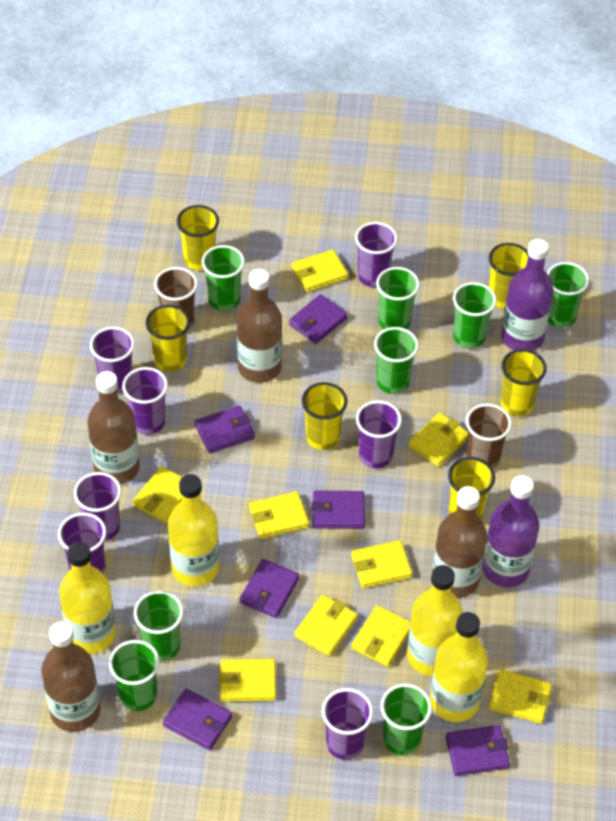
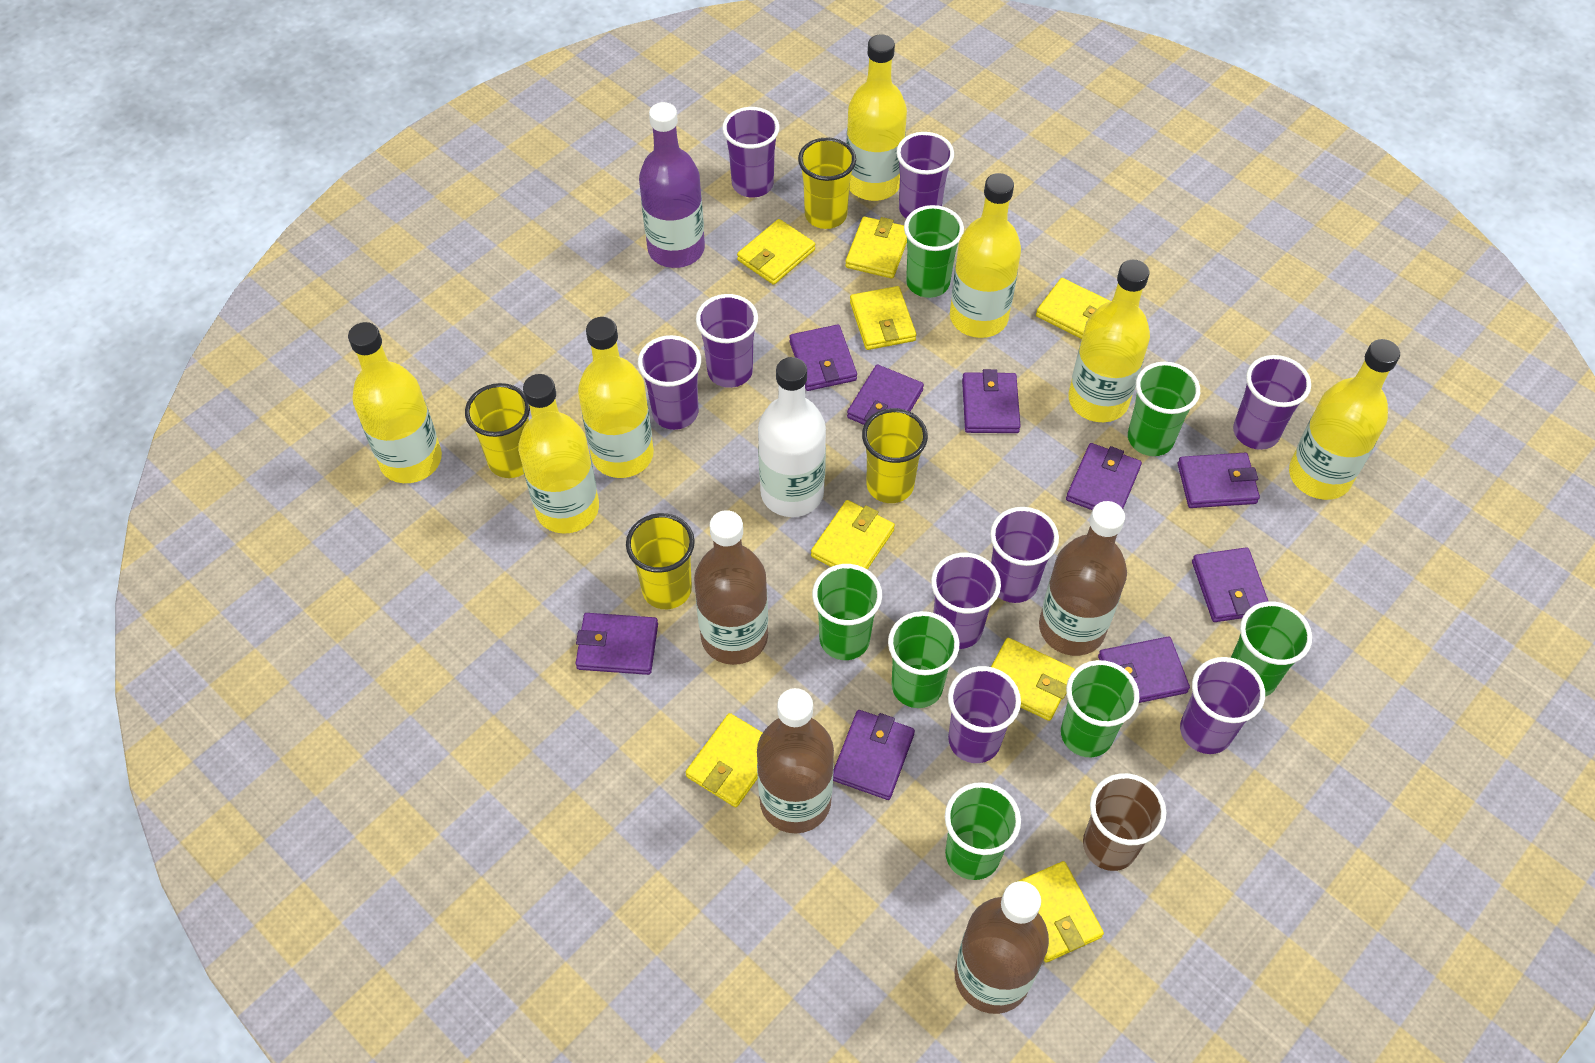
brown cup: 2 -> 1
green cup: 8 -> 7
purple bottle: 2 -> 1
purple cup: 7 -> 9
purple wallet: 6 -> 9
white bottle: 0 -> 1
yellow bottle: 4 -> 7
yellow cup: 6 -> 4
yellow wallet: 9 -> 8

